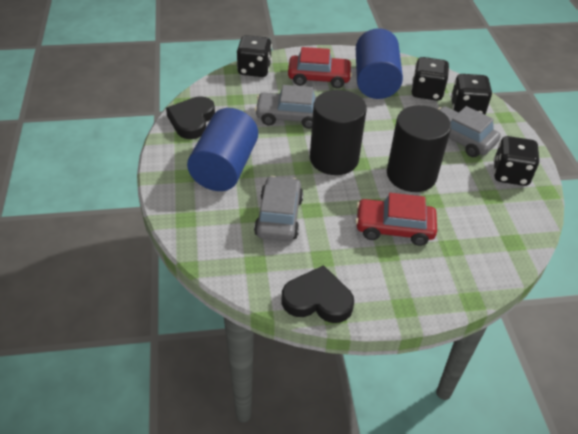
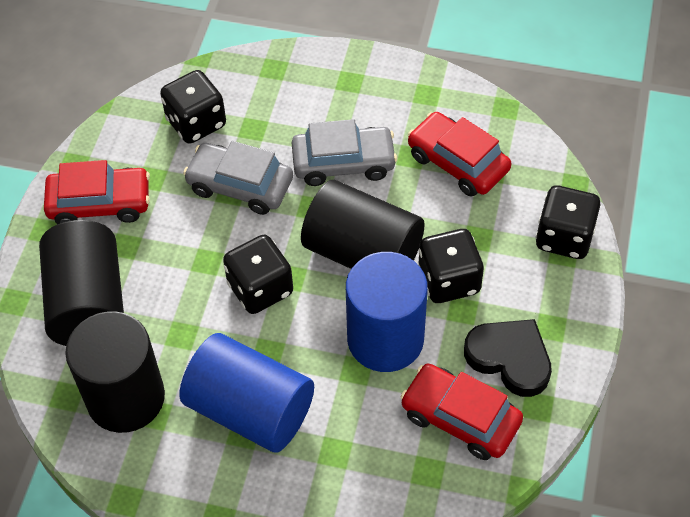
black cylinder: 2 -> 3
black heart: 2 -> 1
grey car: 3 -> 2
red car: 2 -> 3

